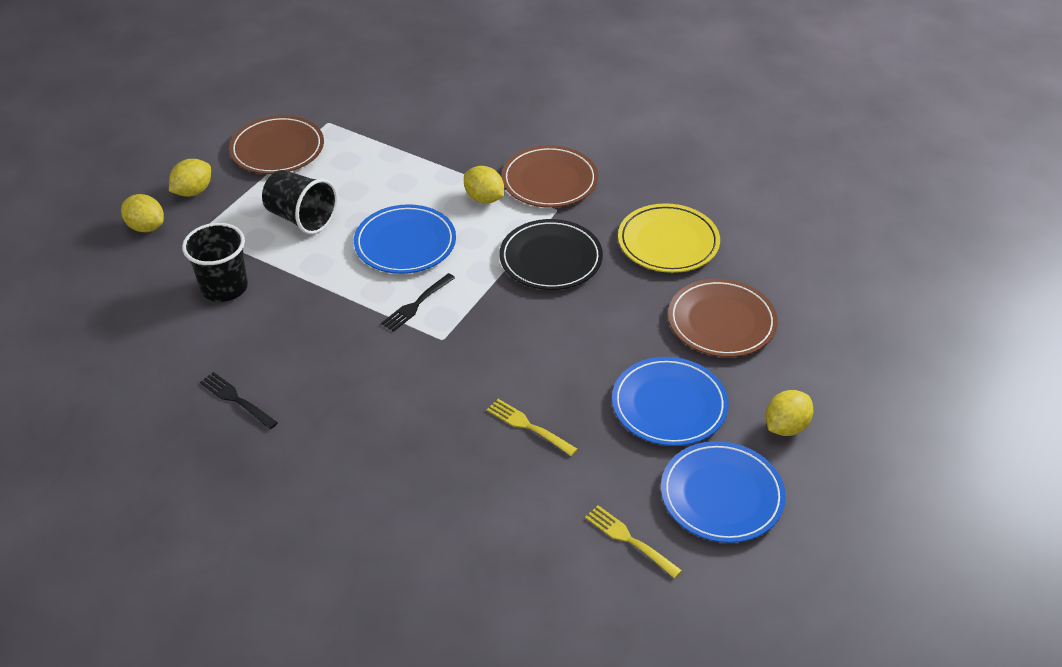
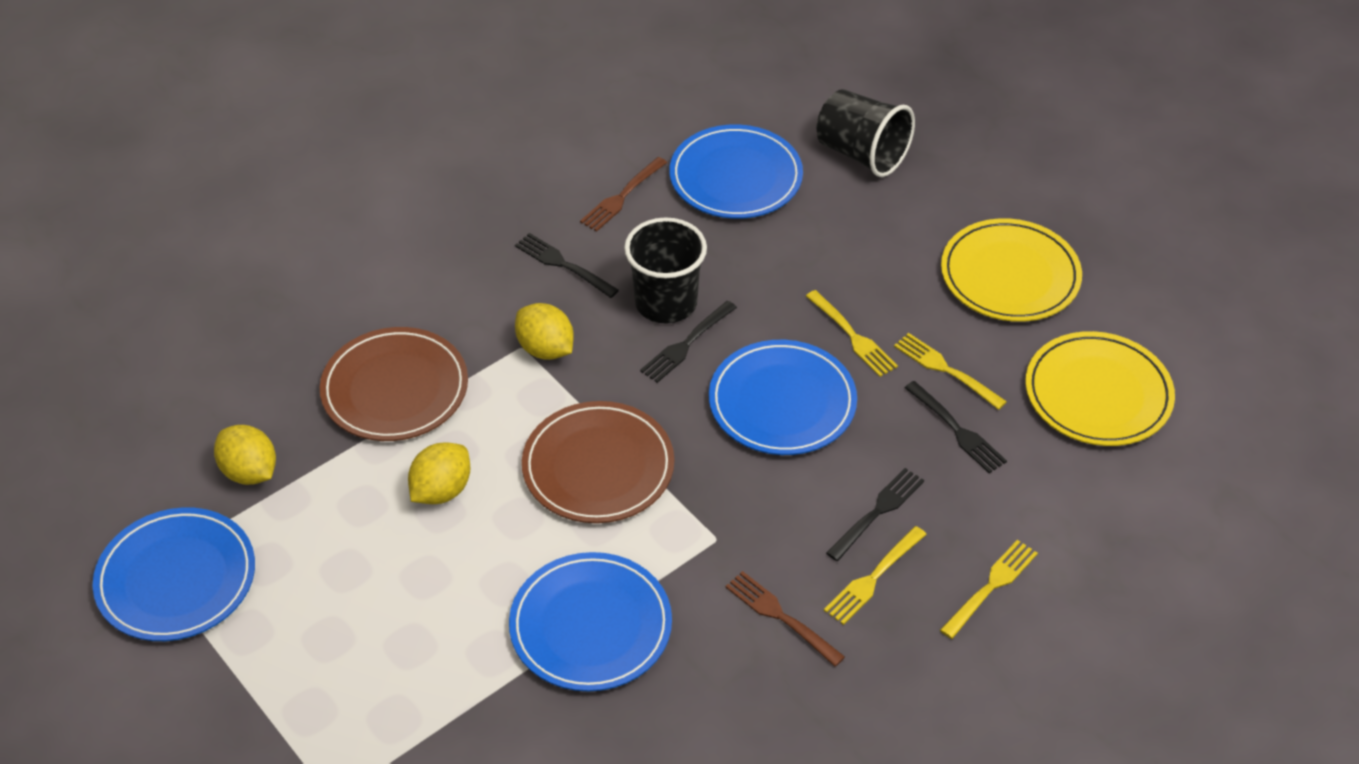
black fork: 2 -> 4
black plate: 1 -> 0
blue plate: 3 -> 4
brown fork: 0 -> 2
brown plate: 3 -> 2
yellow fork: 2 -> 4
yellow lemon: 4 -> 3
yellow plate: 1 -> 2

